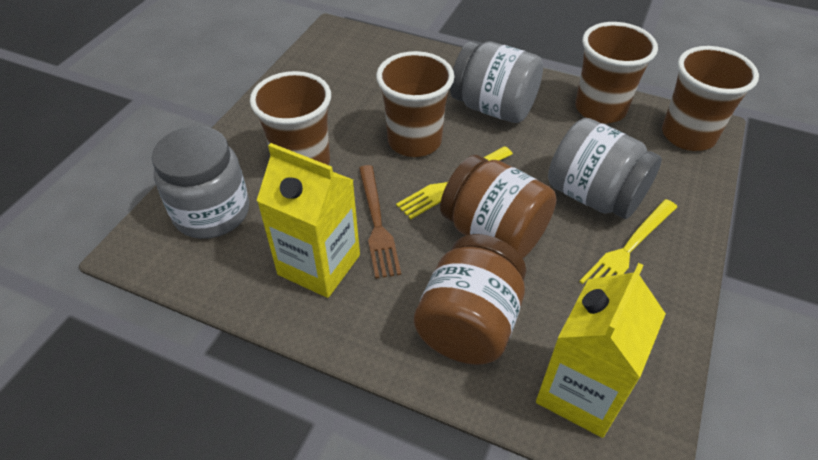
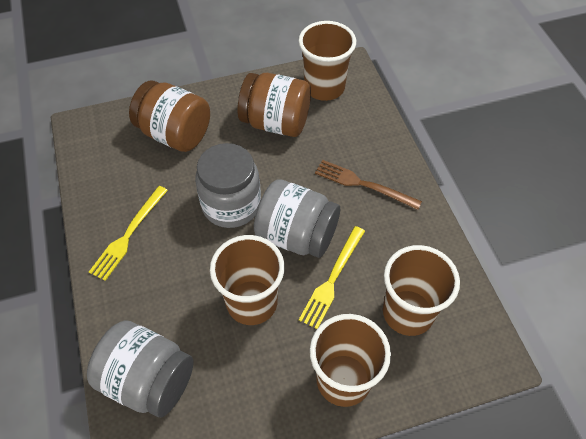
yellow carton: 2 -> 0

